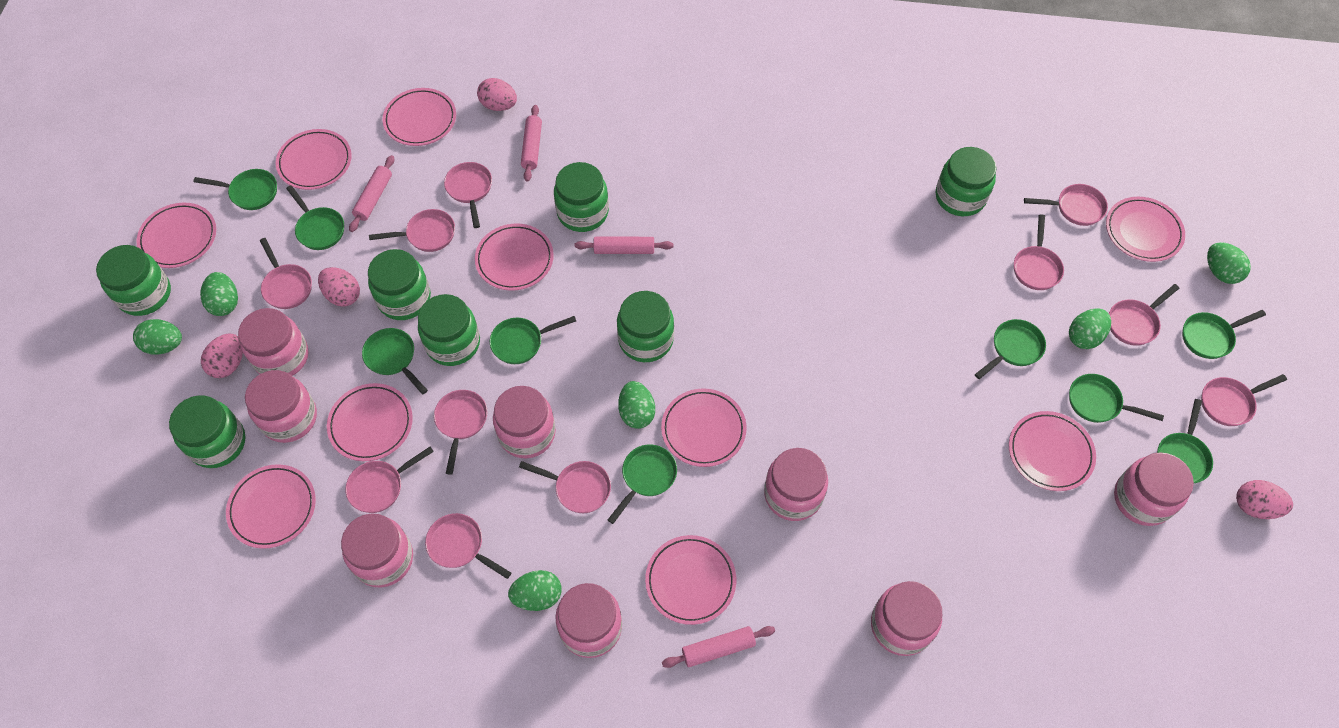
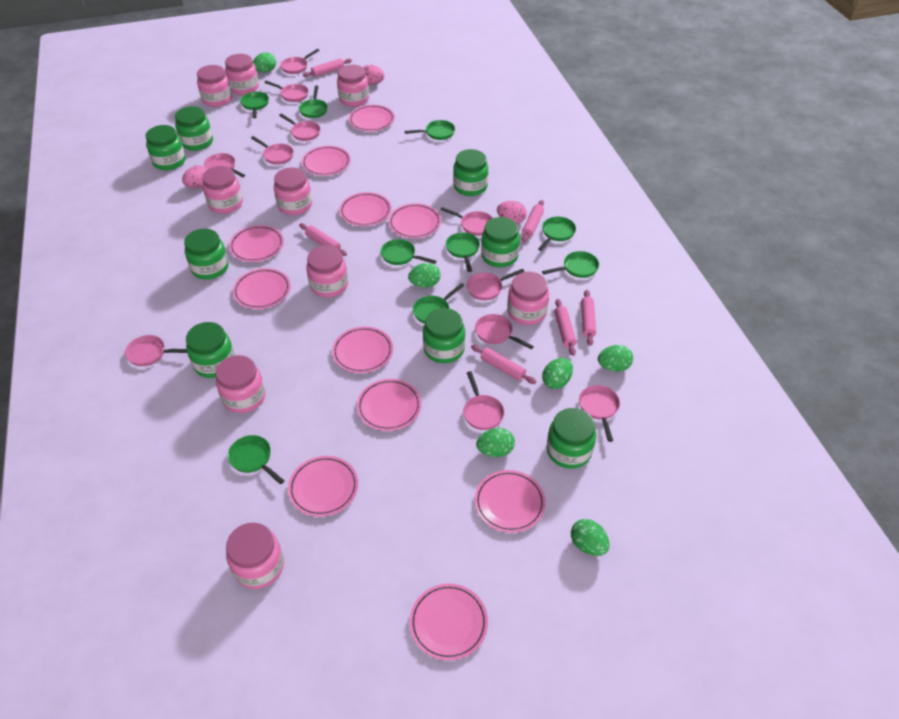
green jar: 7 -> 8
pink egg: 4 -> 3
pink jar: 8 -> 9
pink plate: 10 -> 11
pink rolling pin: 4 -> 6

